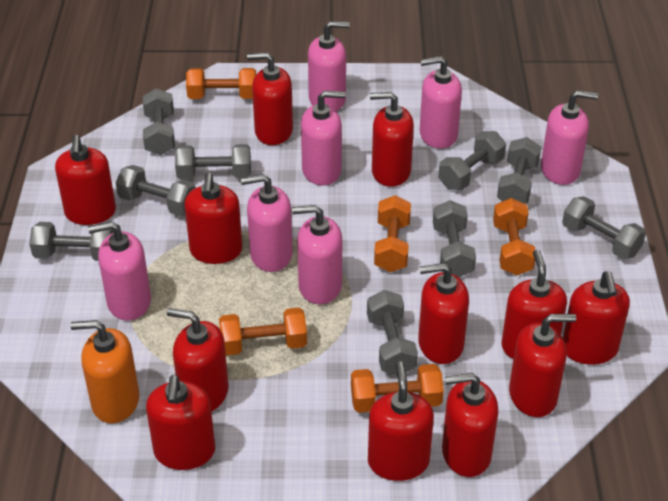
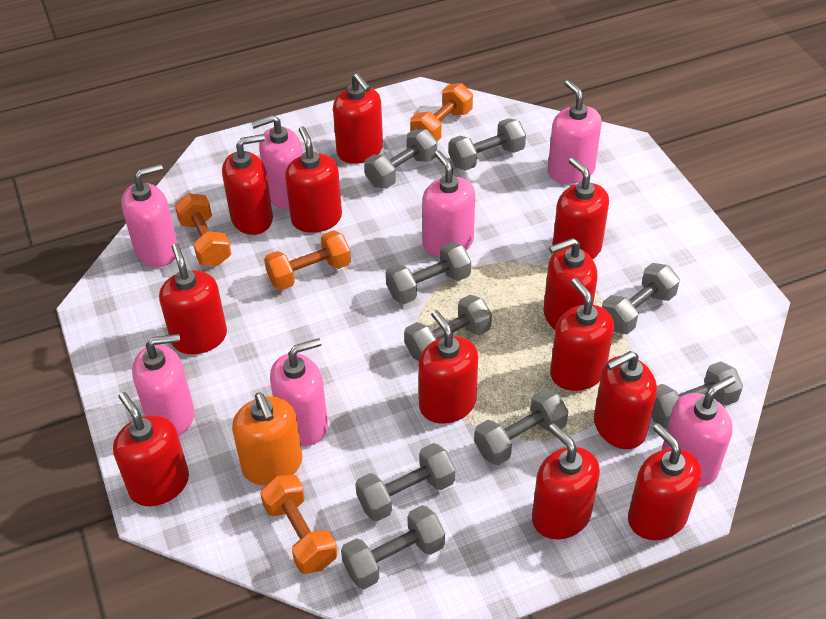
orange dumbbell: 5 -> 4

